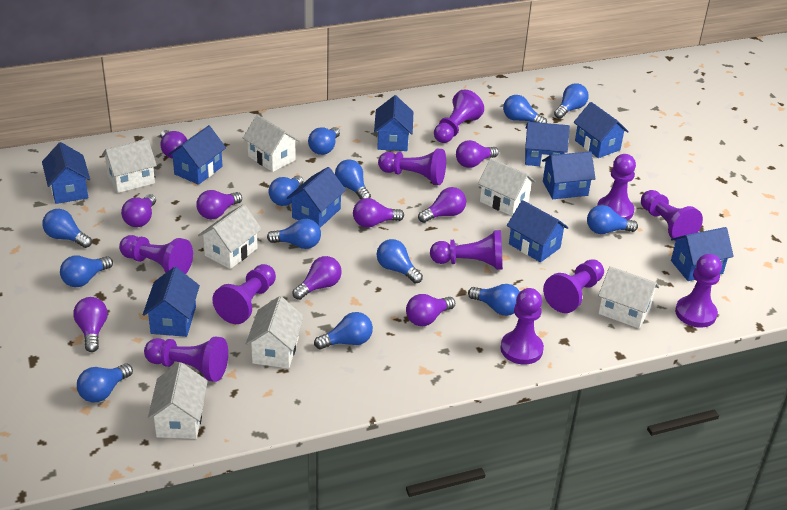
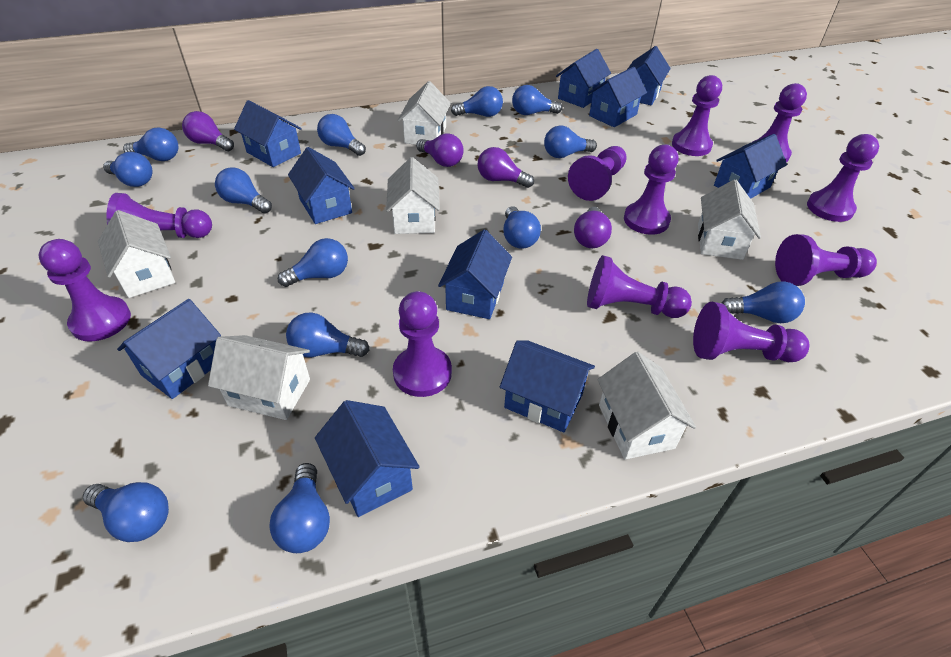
purple light bulb: 9 -> 4
white house: 7 -> 6

